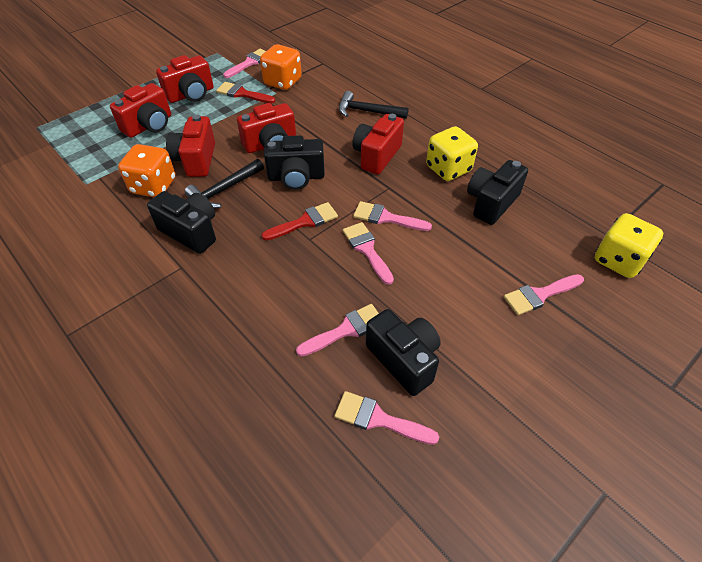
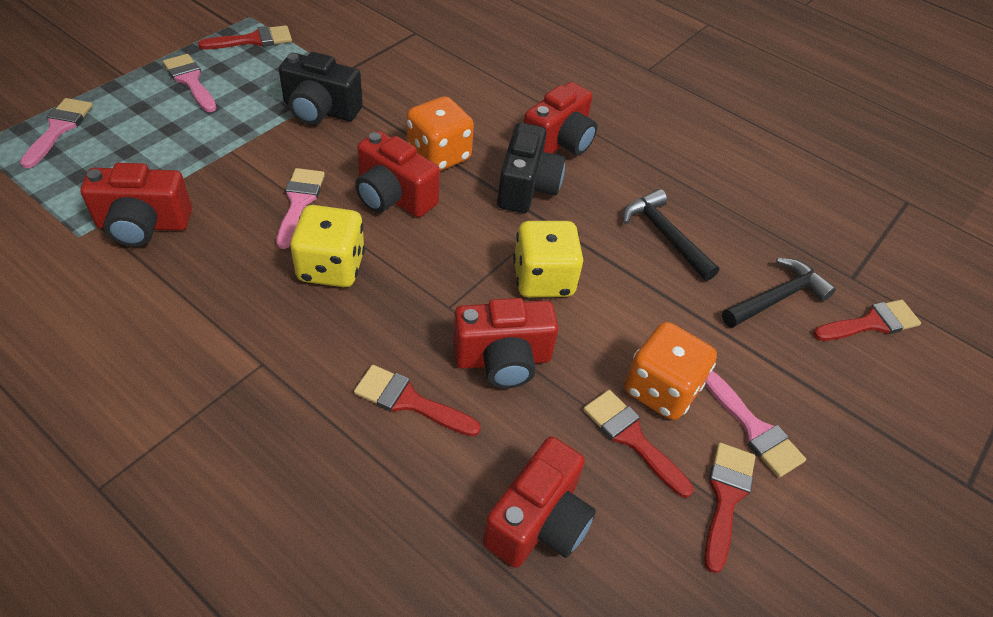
black camera: 4 -> 2
pink brush: 6 -> 4
red brush: 2 -> 5

